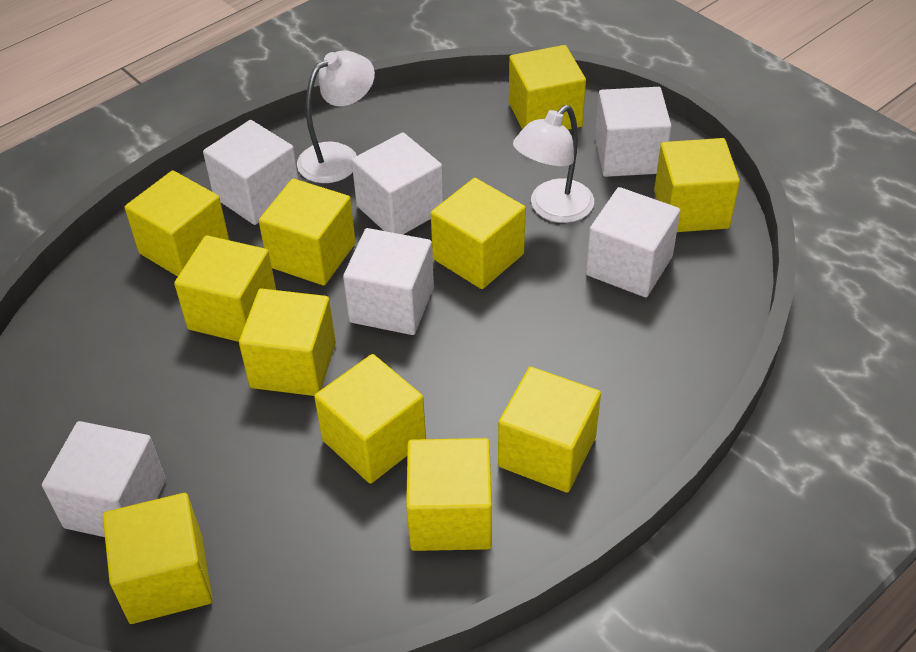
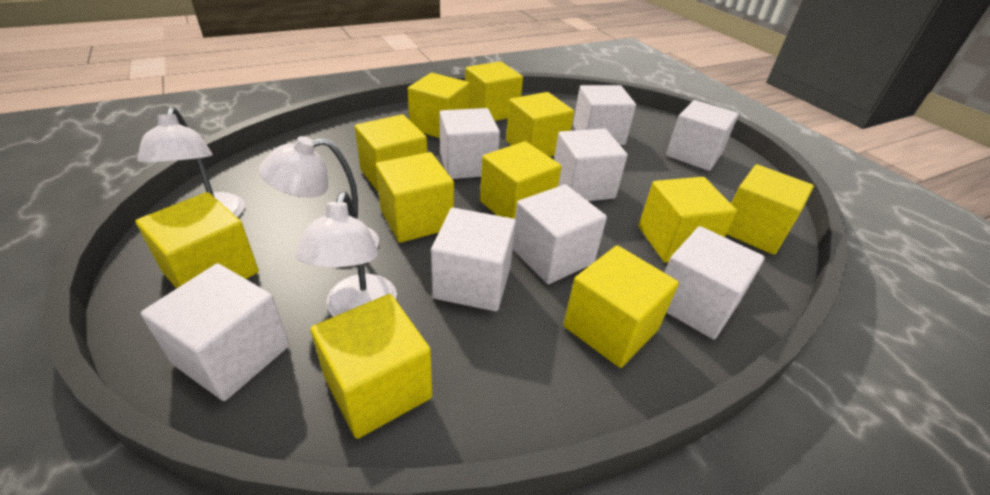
white cube: 6 -> 8
white lamp: 2 -> 3

